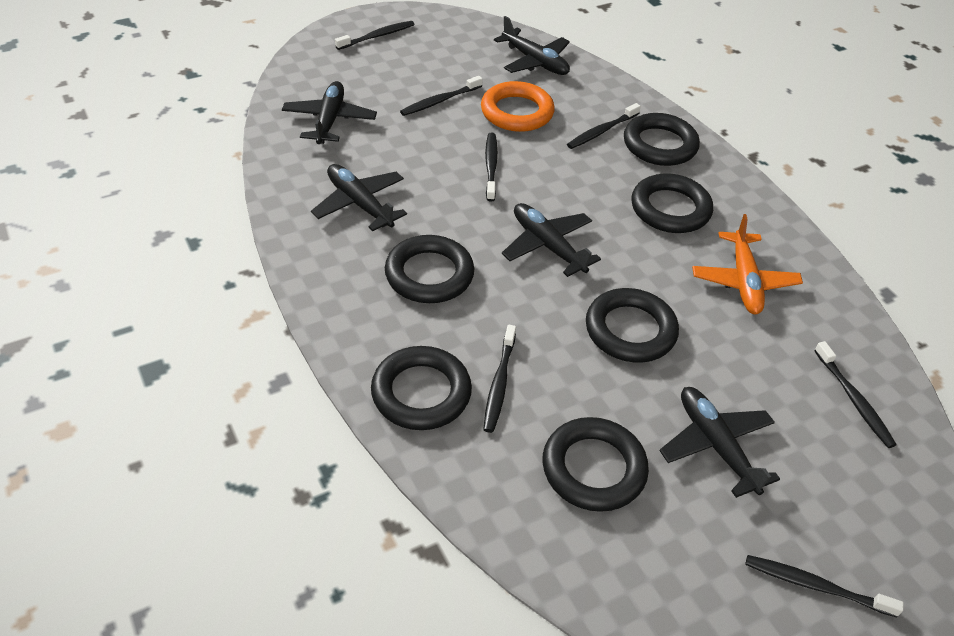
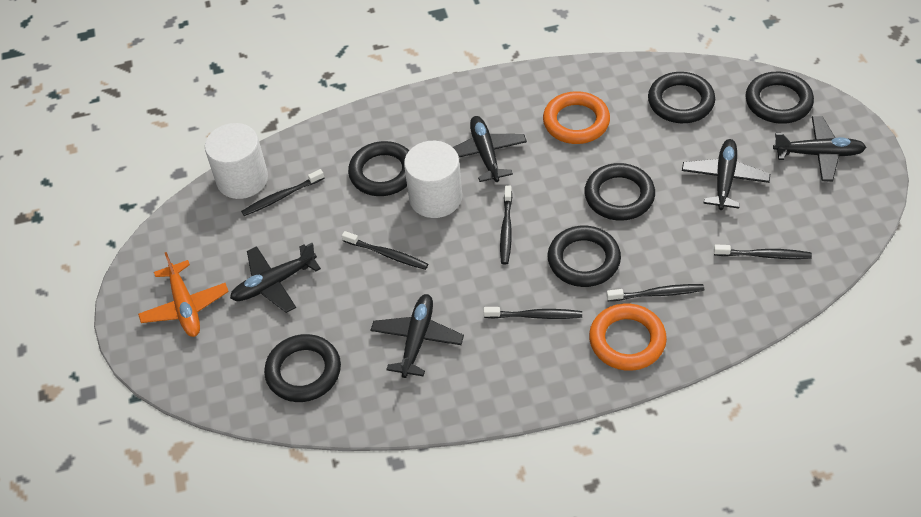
black toothbrush: 7 -> 6
orange ring: 1 -> 2
white cylinder: 0 -> 2

